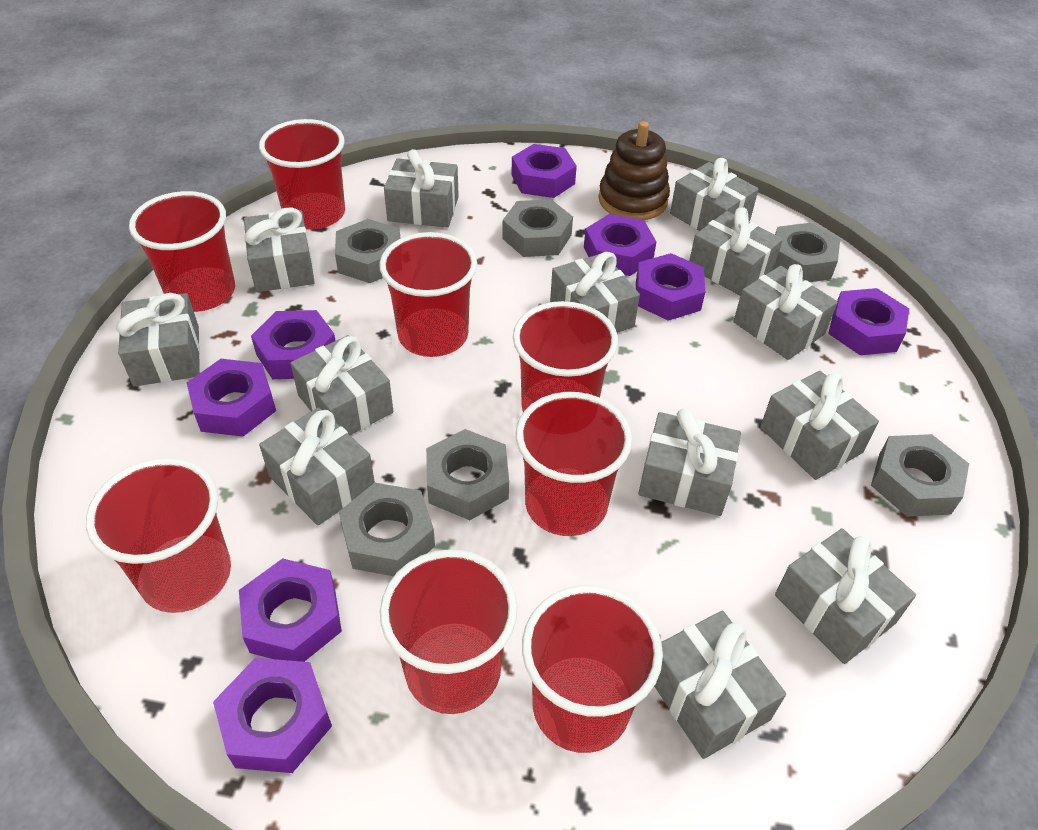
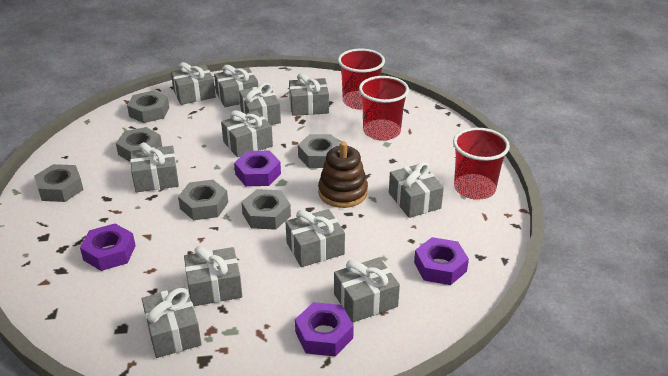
grey gift: 13 -> 11
purple nut: 8 -> 4
red cup: 8 -> 3

